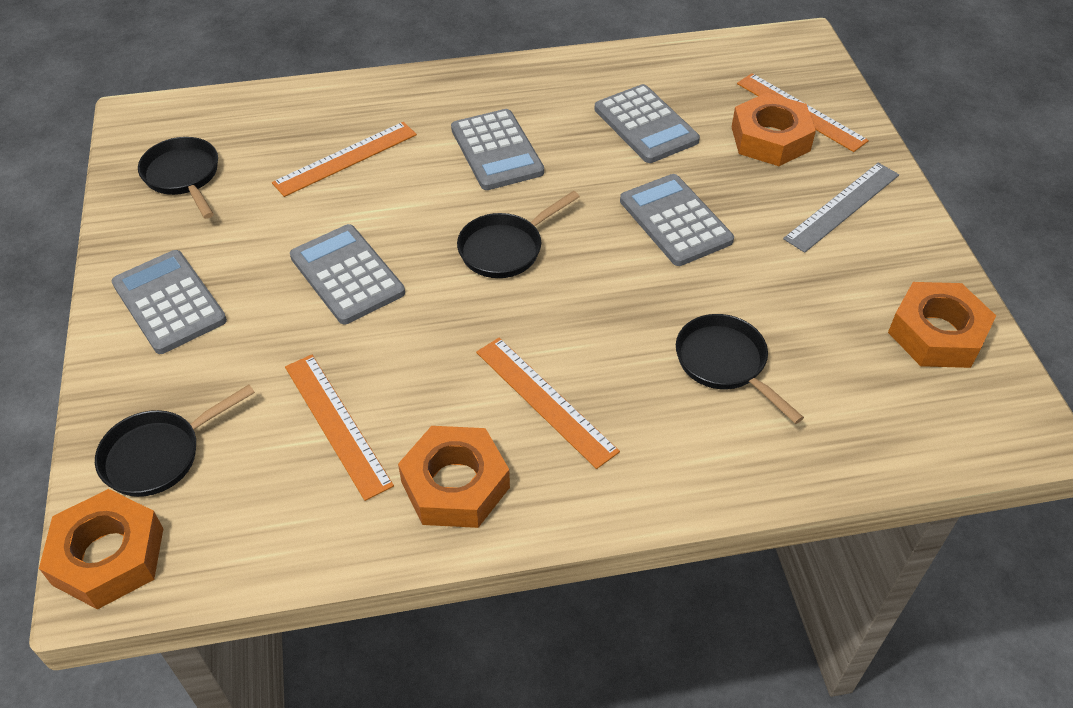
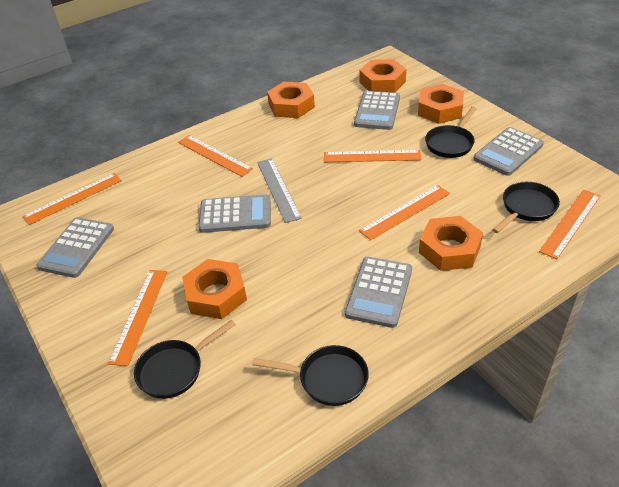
orange nut: 4 -> 5
orange ruler: 4 -> 6

